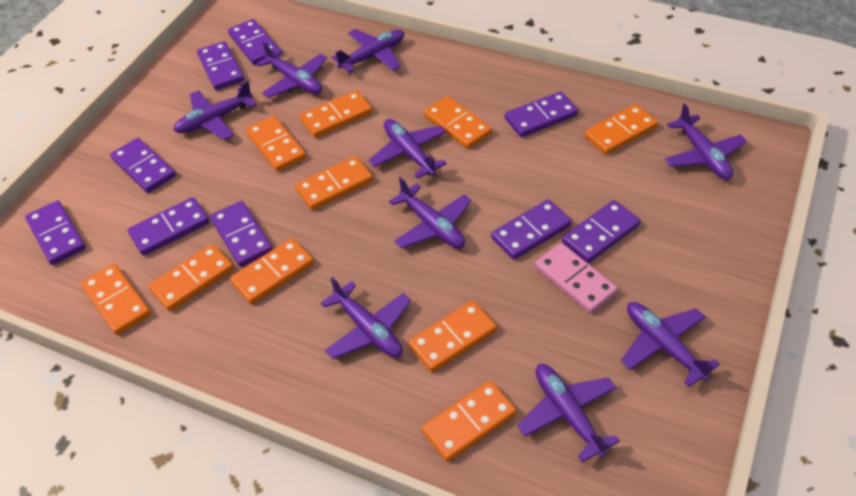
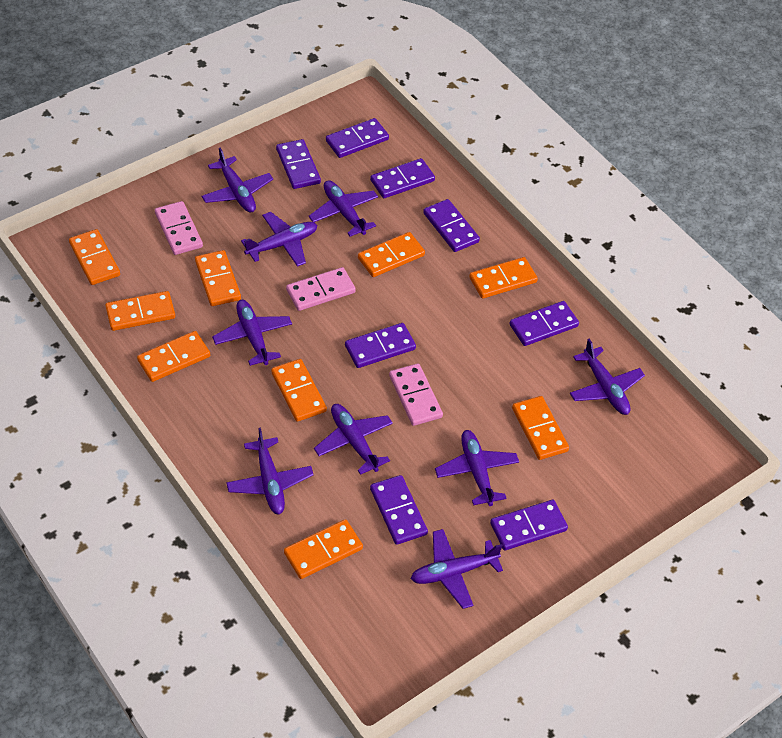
orange domino: 10 -> 9
pink domino: 1 -> 3
purple domino: 9 -> 8

